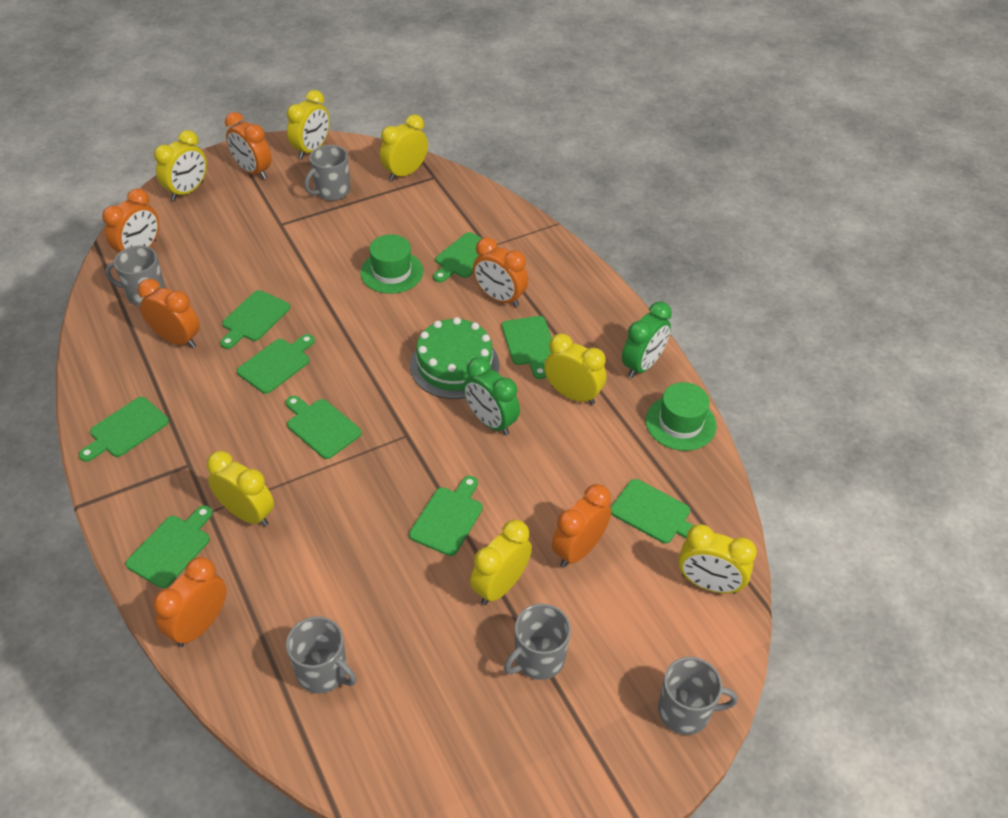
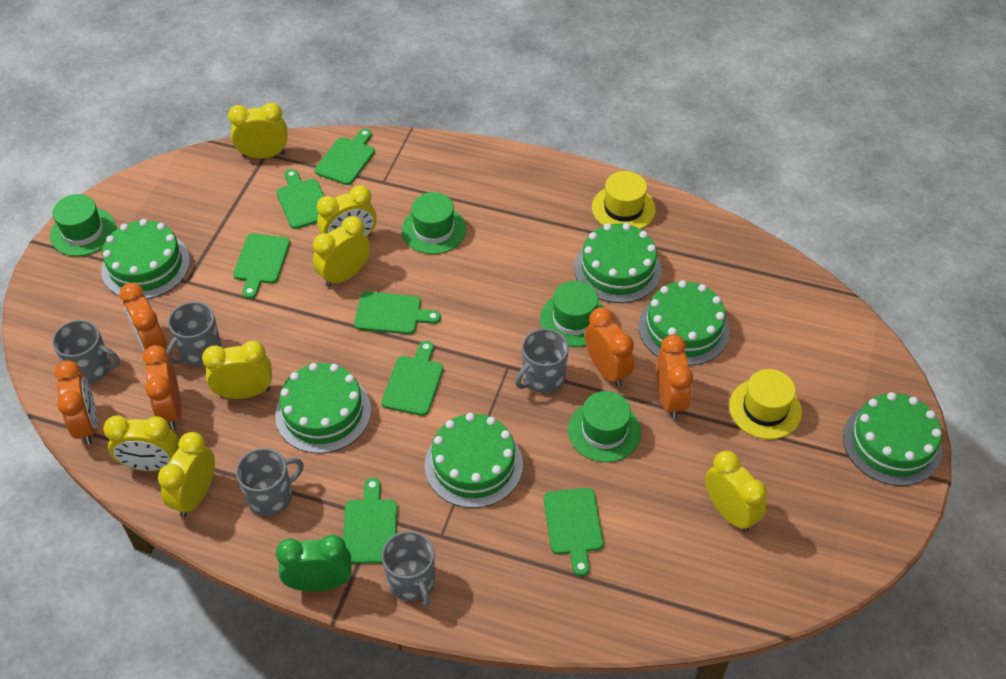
green cake: 1 -> 6
green clock: 2 -> 1
green cutting board: 9 -> 7
green hat: 2 -> 4
orange clock: 6 -> 5
yellow hat: 0 -> 2

